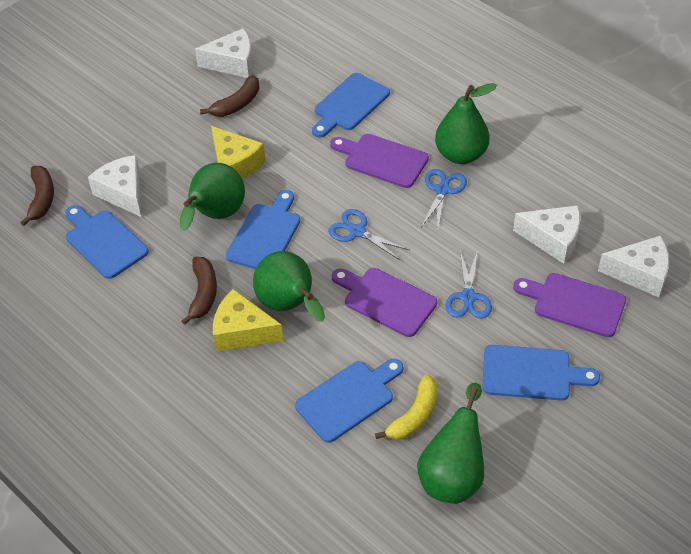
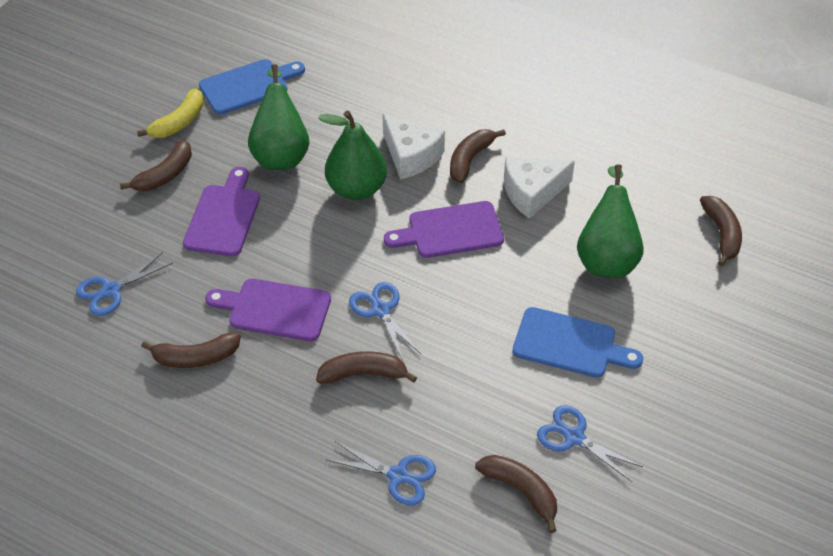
blue cutting board: 5 -> 2
blue scissors: 3 -> 4
brown banana: 3 -> 6
green pear: 4 -> 3
white cheese: 4 -> 2
yellow cheese: 2 -> 0

